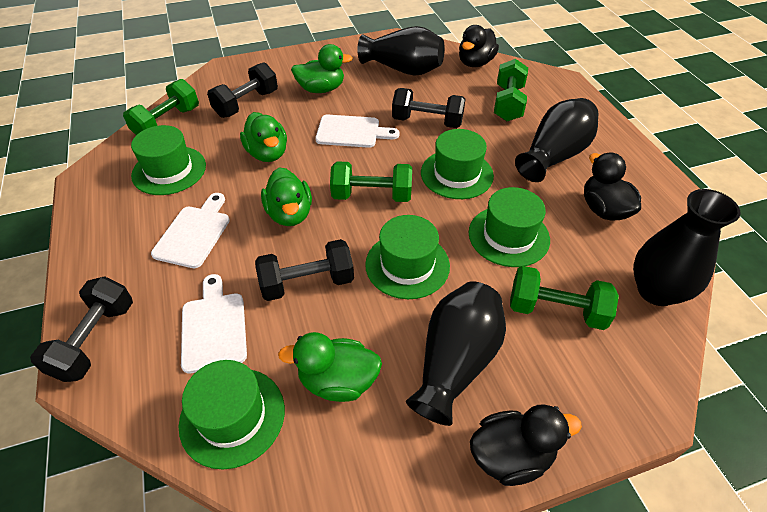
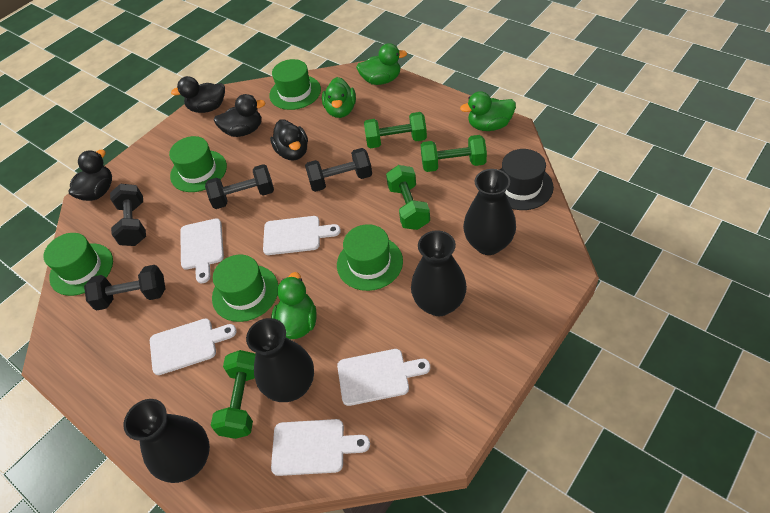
black duck: 3 -> 4
black hat: 0 -> 1
white cutting board: 3 -> 5

